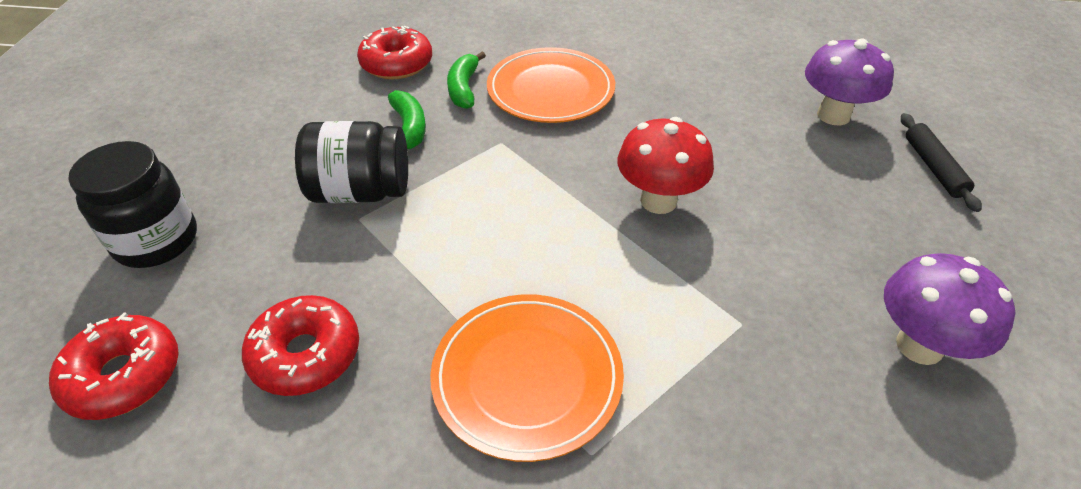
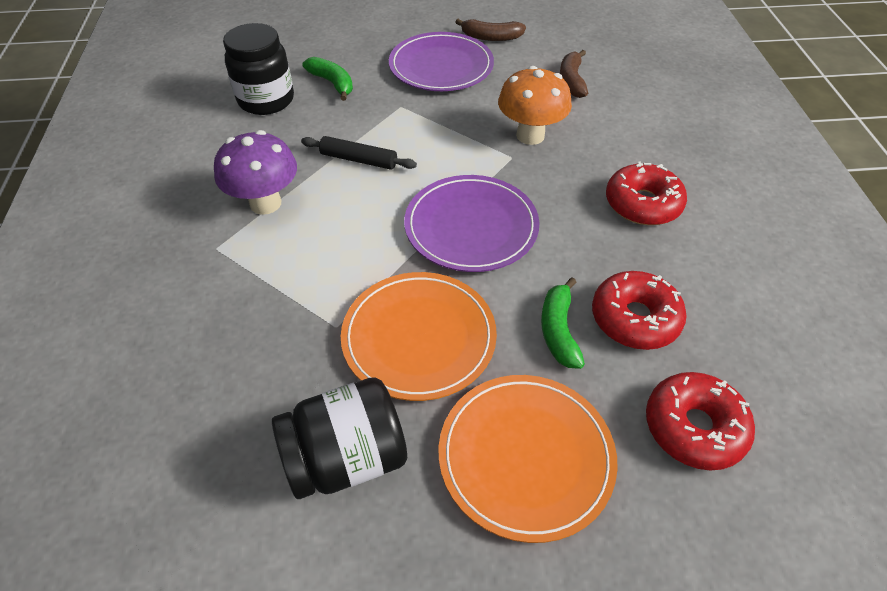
brown banana: 0 -> 2
orange mushroom: 0 -> 1
purple mushroom: 2 -> 1
purple plate: 0 -> 2
red mushroom: 1 -> 0

